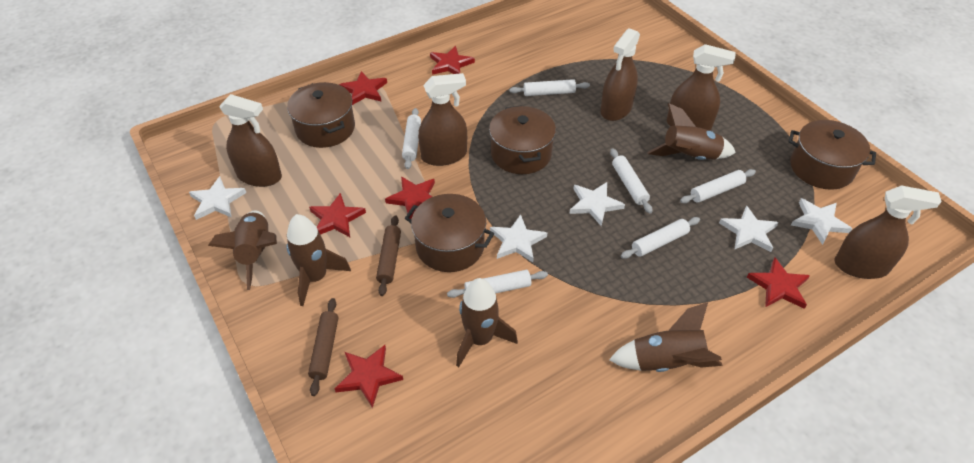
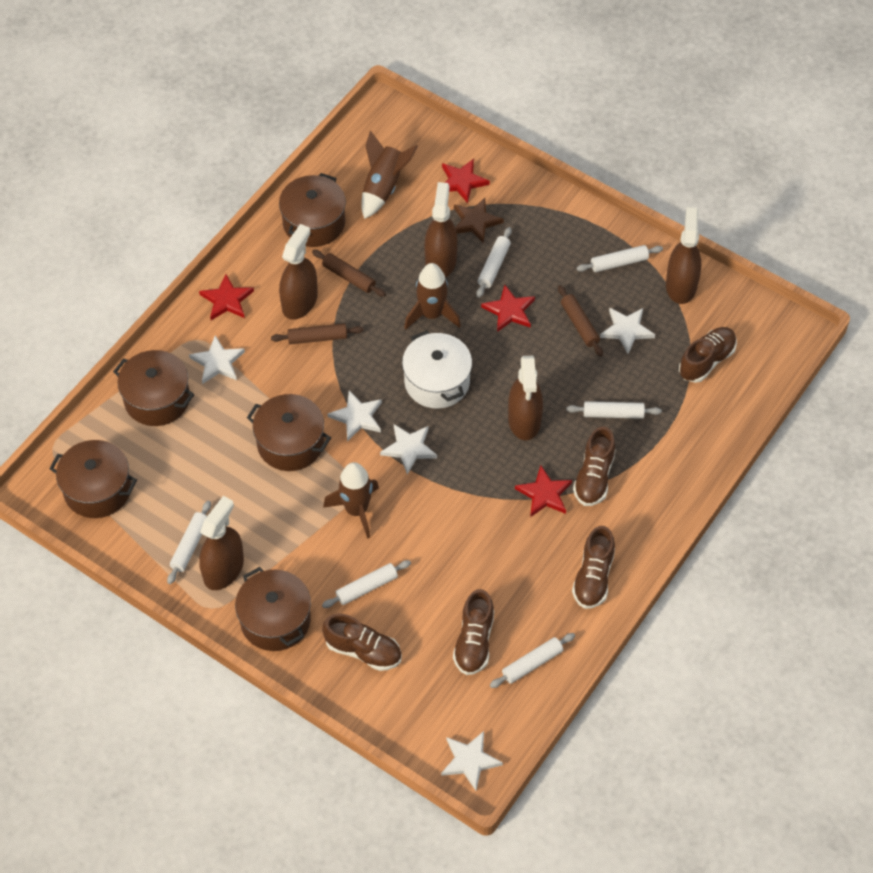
brown pot: 4 -> 5
brown rocket: 5 -> 3
brown rolling pin: 2 -> 3
brown shoe: 0 -> 5
brown star: 0 -> 1
red star: 6 -> 4
white pot: 0 -> 1

